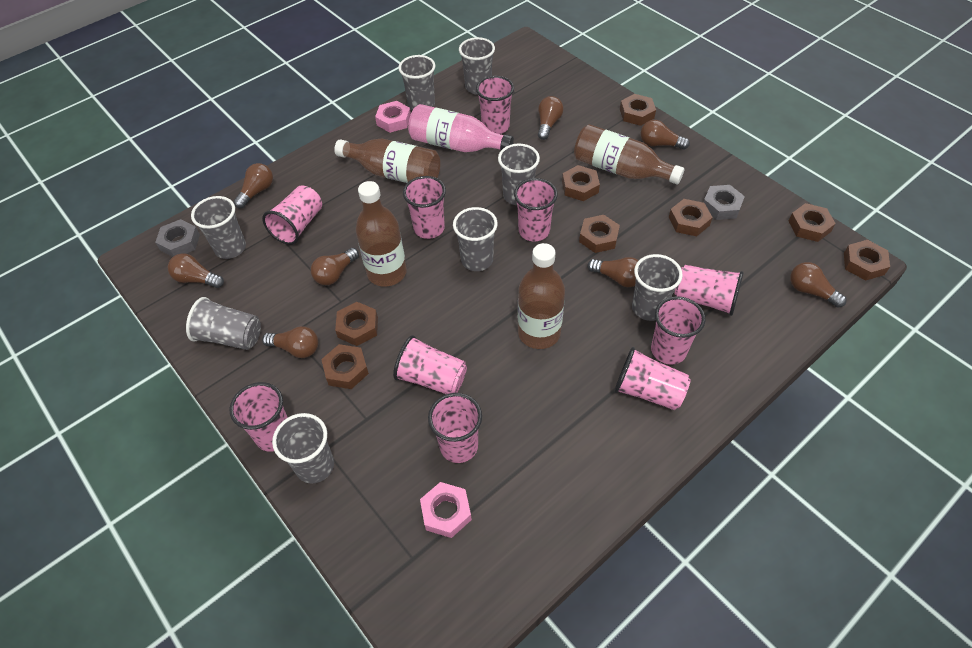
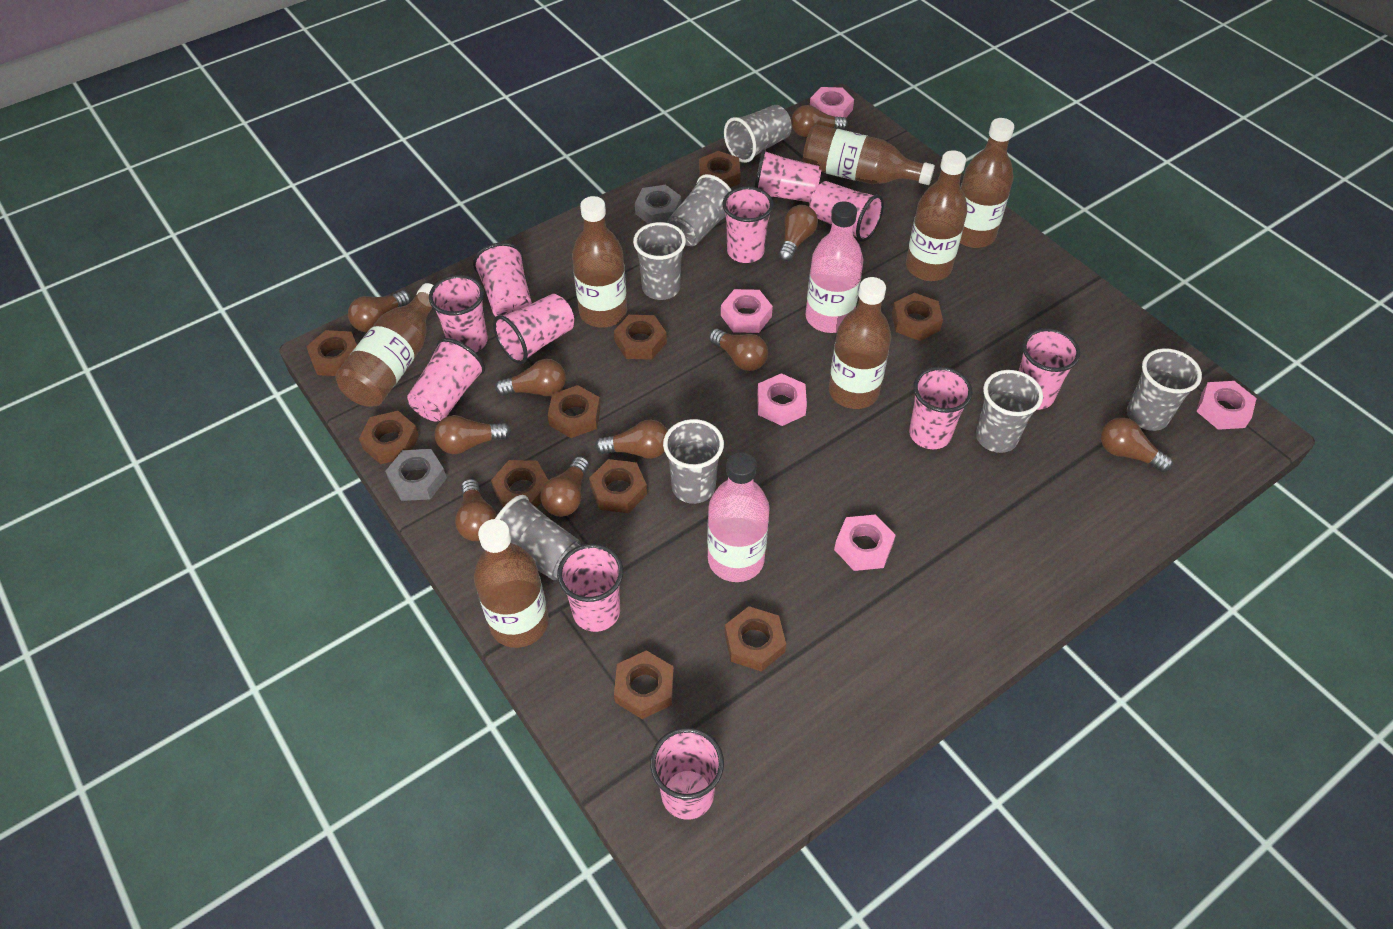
brown bottle: 4 -> 7
brown light bulb: 8 -> 10
brown nut: 8 -> 10
grey cup: 8 -> 7
pink bottle: 1 -> 2
pink cup: 10 -> 11
pink nut: 2 -> 5

